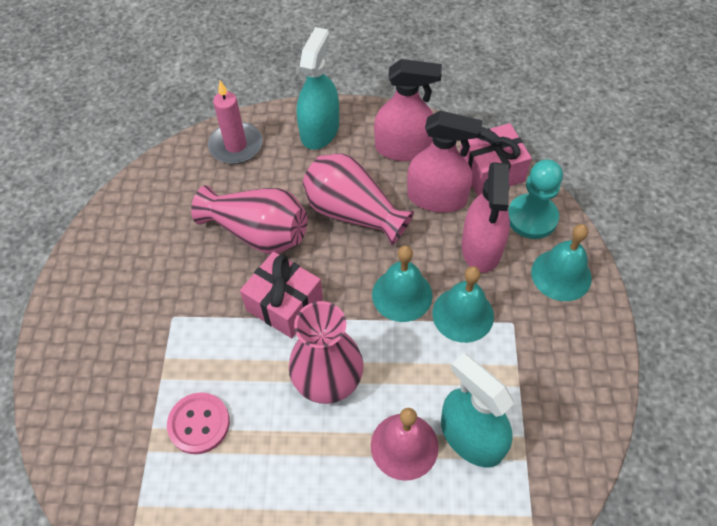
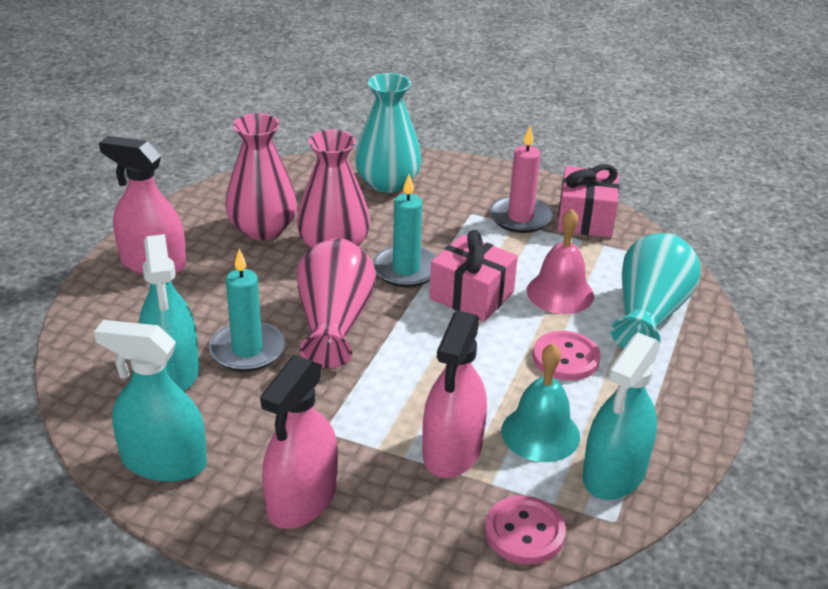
pink button: 1 -> 2
turquoise bell: 3 -> 1
turquoise candle: 0 -> 2
turquoise pawn: 1 -> 0
turquoise spray bottle: 2 -> 3
turquoise vase: 0 -> 2

